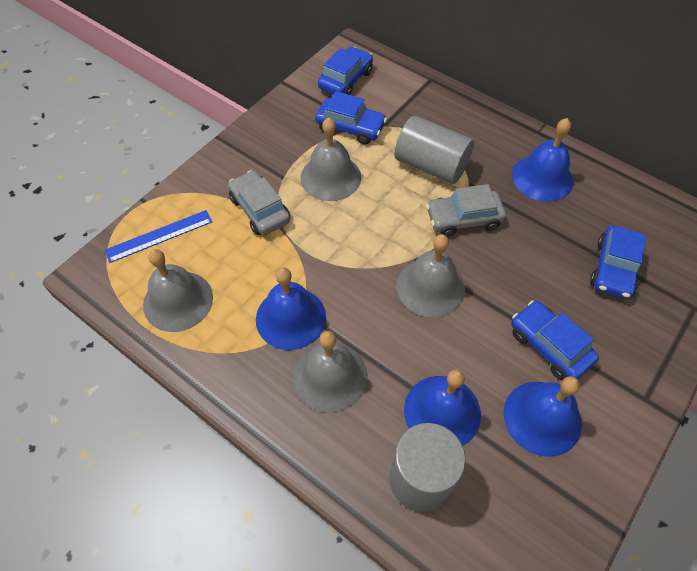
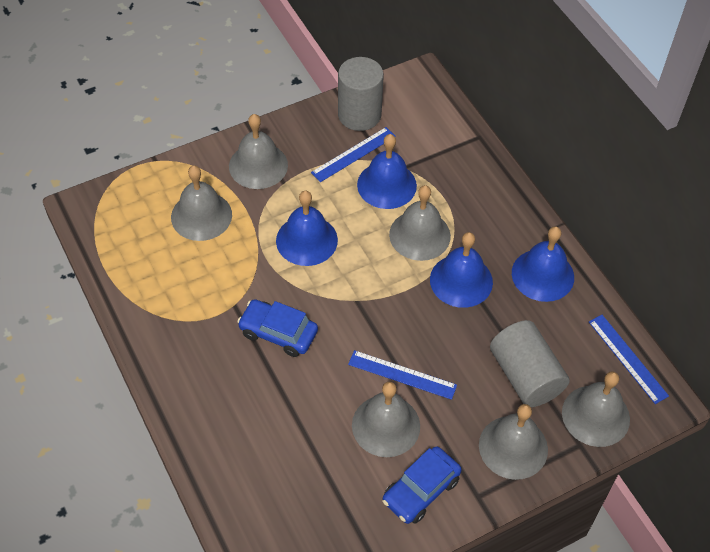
blue car: 4 -> 2
blue ruler: 1 -> 3
grey bell: 4 -> 6
grey car: 2 -> 0

